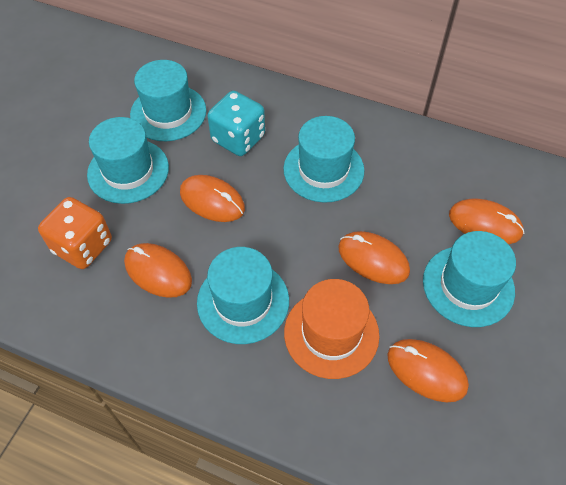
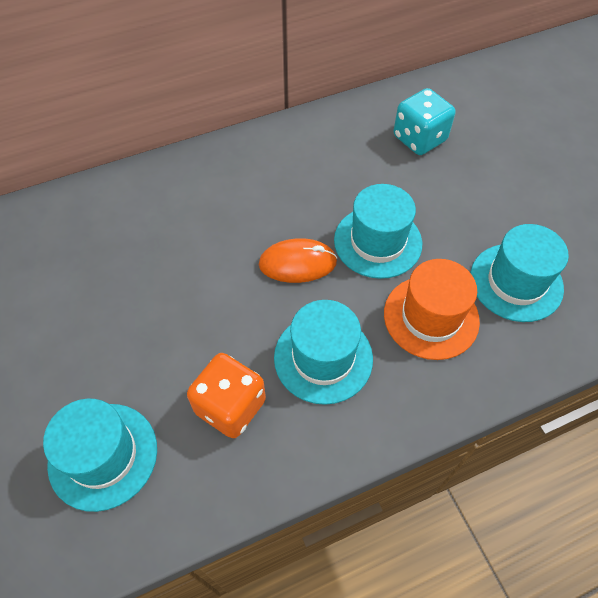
orange mouse: 5 -> 1
turquoise hat: 5 -> 4

